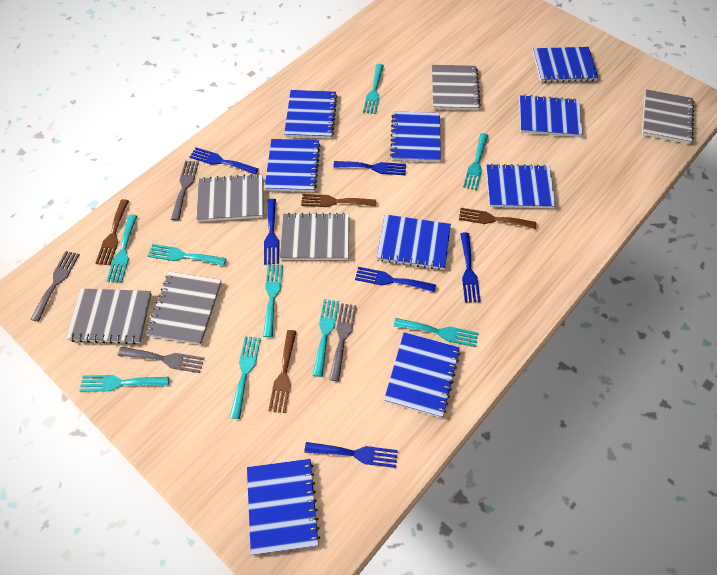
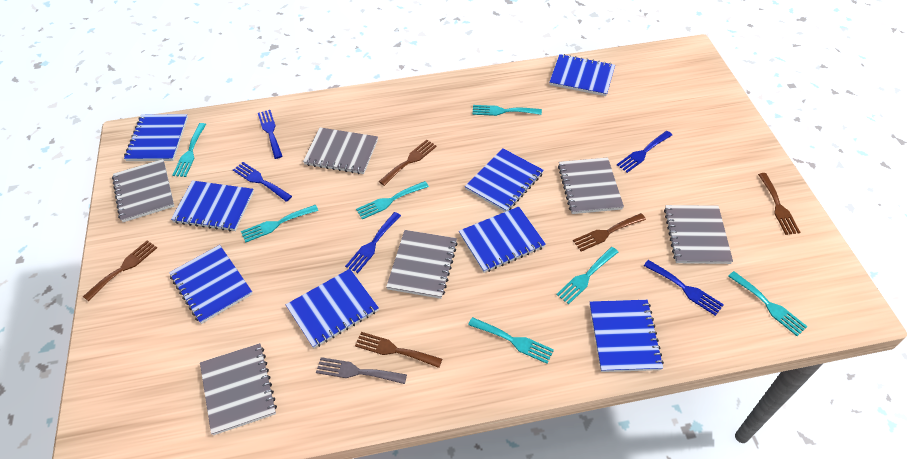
blue fork: 6 -> 5
blue notebook: 9 -> 8
brown fork: 4 -> 5
grey fork: 4 -> 1
turquoise fork: 9 -> 7

